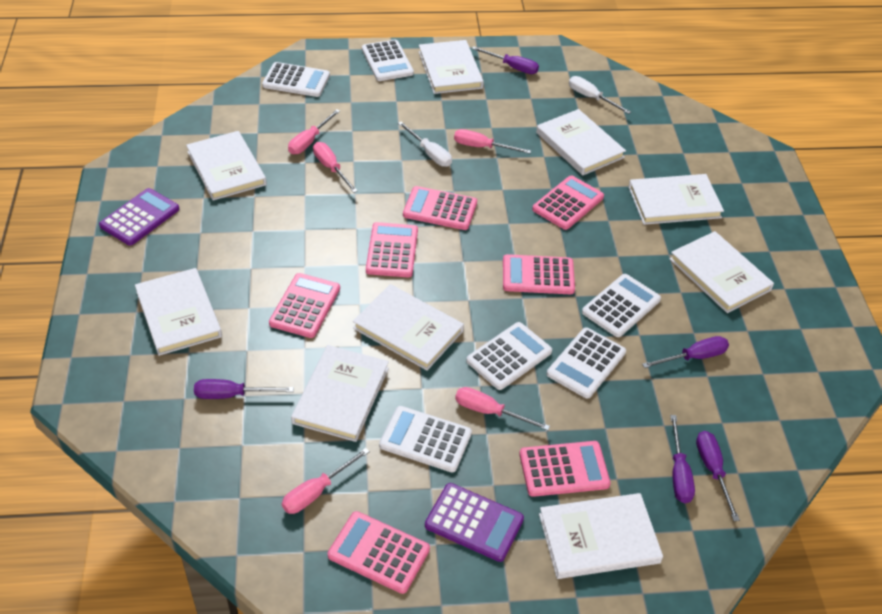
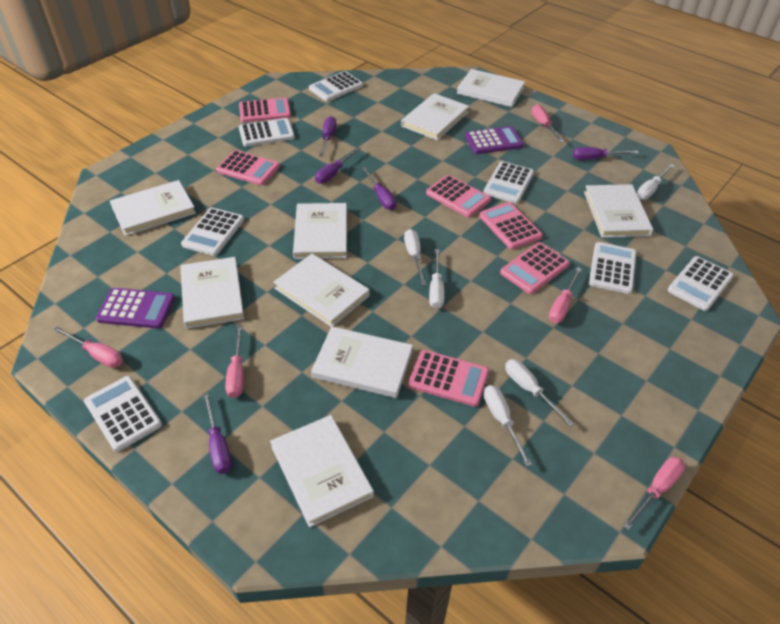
pink calculator: 7 -> 6
white calculator: 6 -> 7
white screwdriver: 2 -> 5

